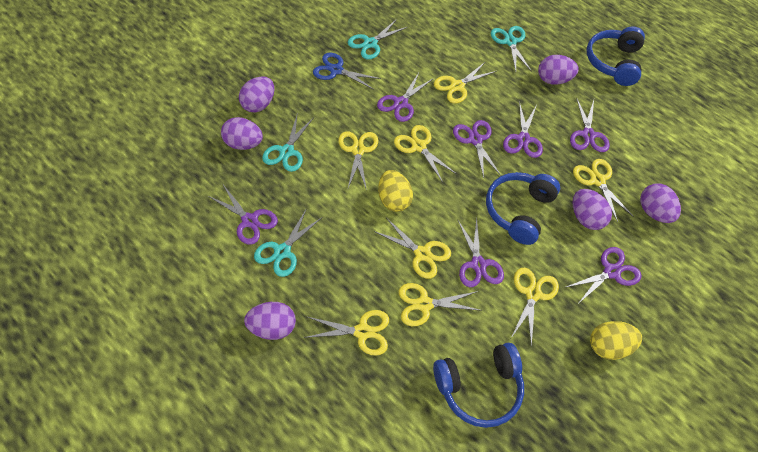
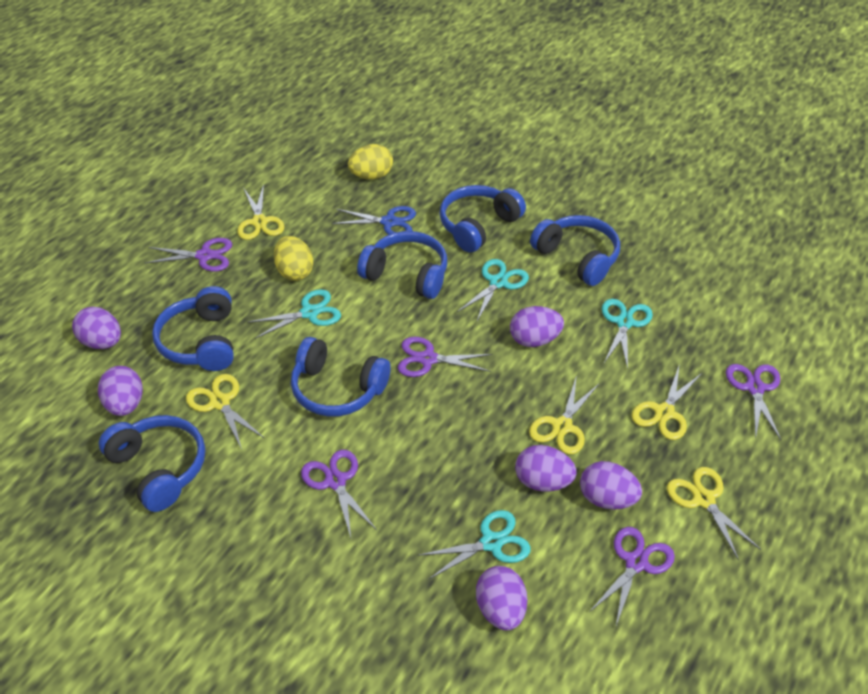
blue headphones: 3 -> 6
purple scissors: 7 -> 5
yellow scissors: 8 -> 5

